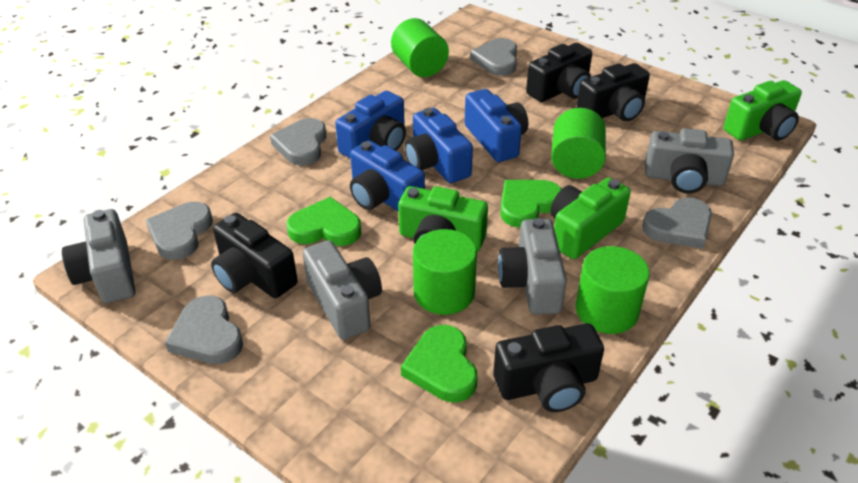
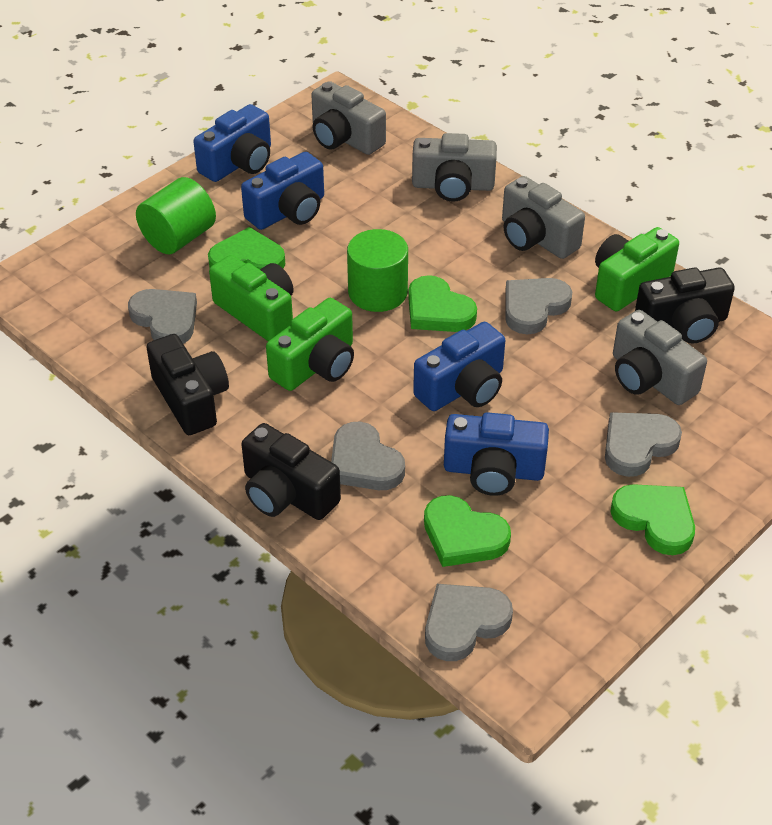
black camera: 4 -> 3
green cylinder: 4 -> 2
green heart: 3 -> 4

